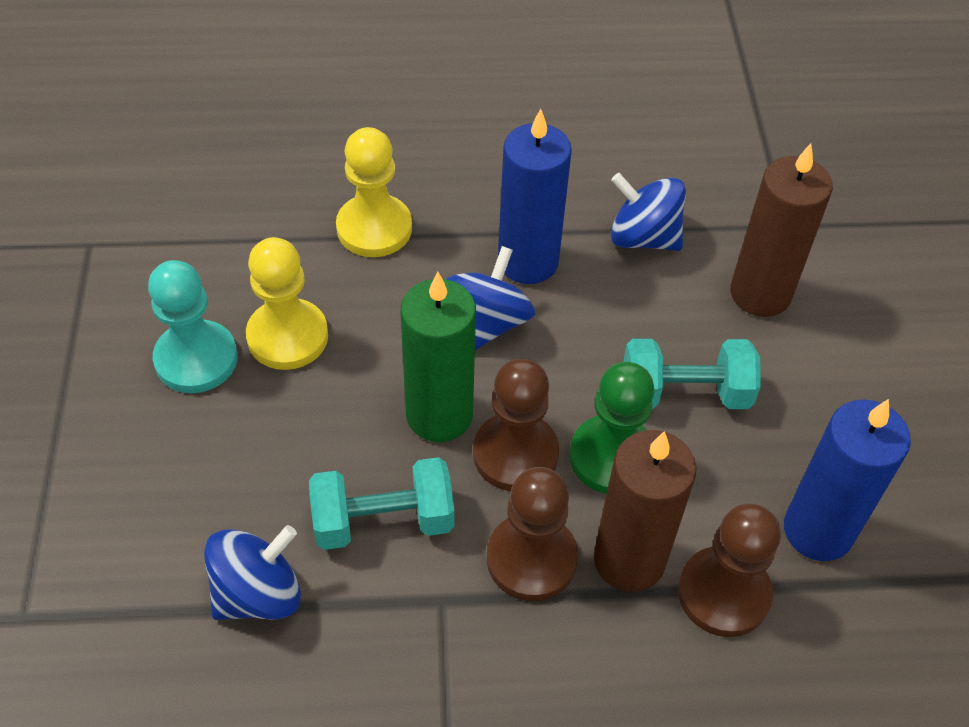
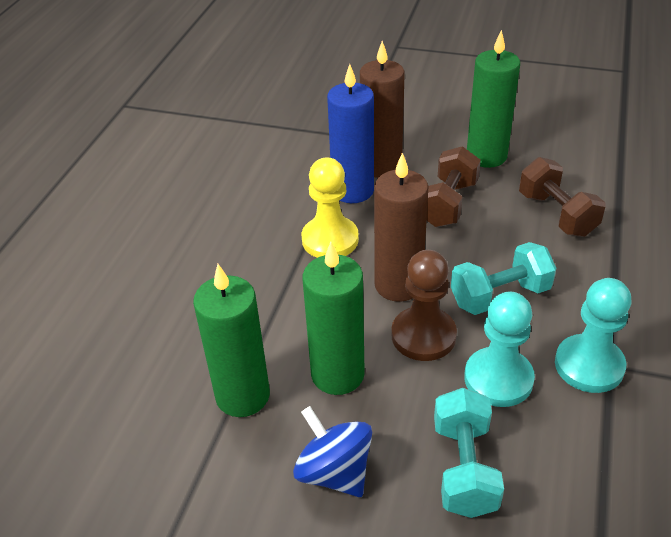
blue candle: 2 -> 1
blue spinning top: 3 -> 1
brown dumbbell: 0 -> 2
brown pawn: 3 -> 1
green candle: 1 -> 3
green pawn: 1 -> 0
turquoise pawn: 1 -> 2
yellow pawn: 2 -> 1

